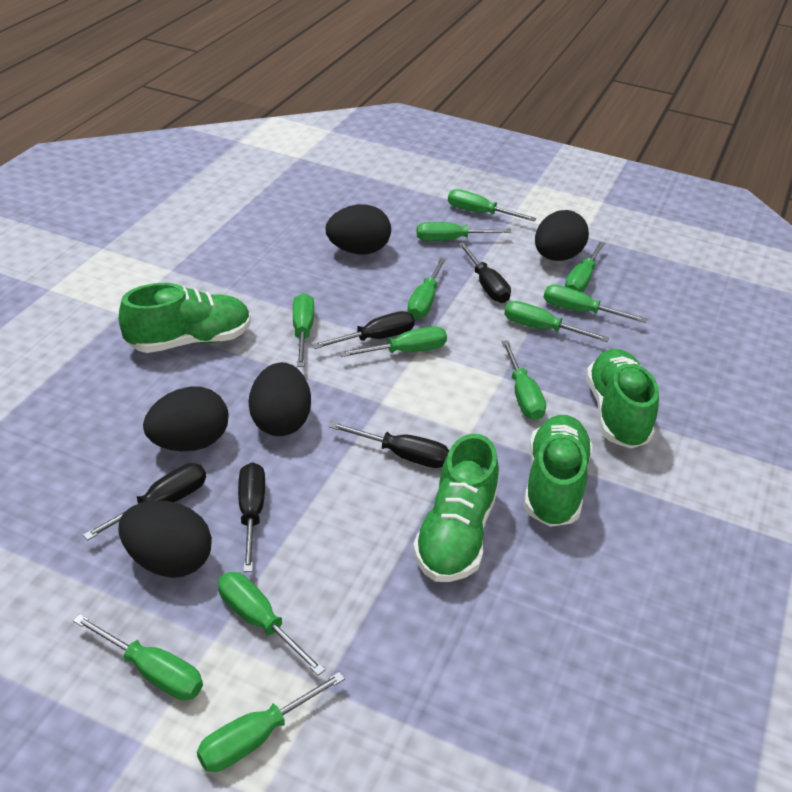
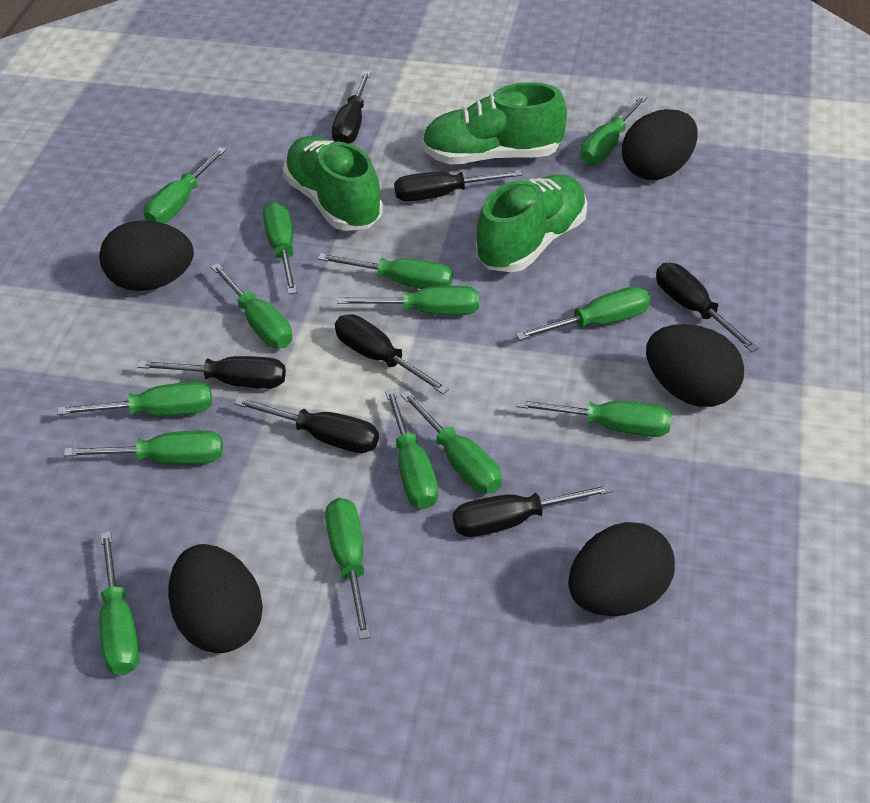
black screwdriver: 5 -> 7
green screwdriver: 12 -> 14
green shoe: 4 -> 3

